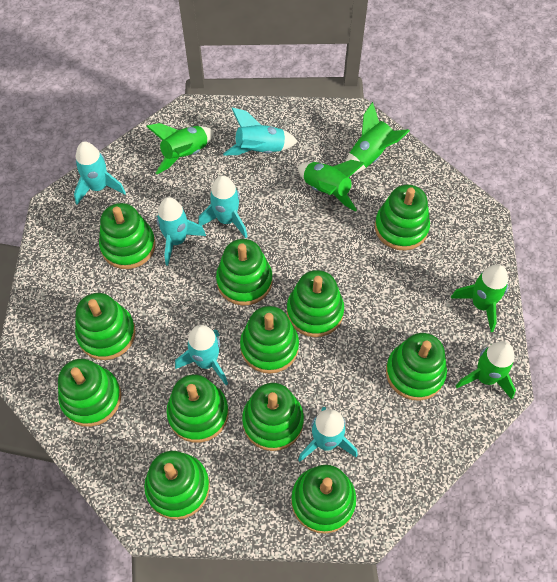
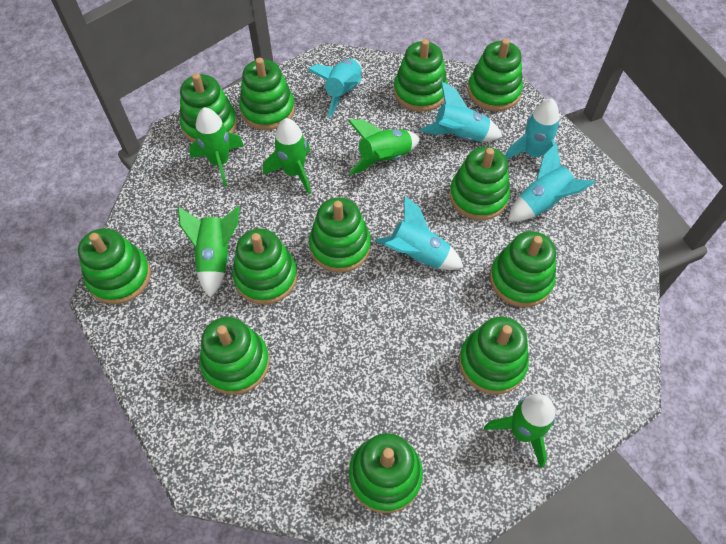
turquoise rocket: 6 -> 5

